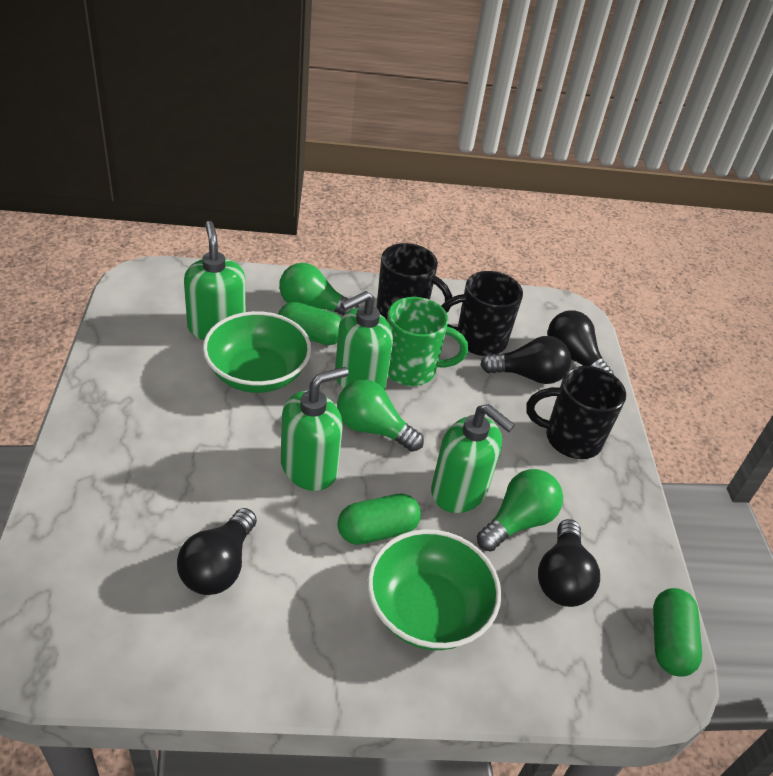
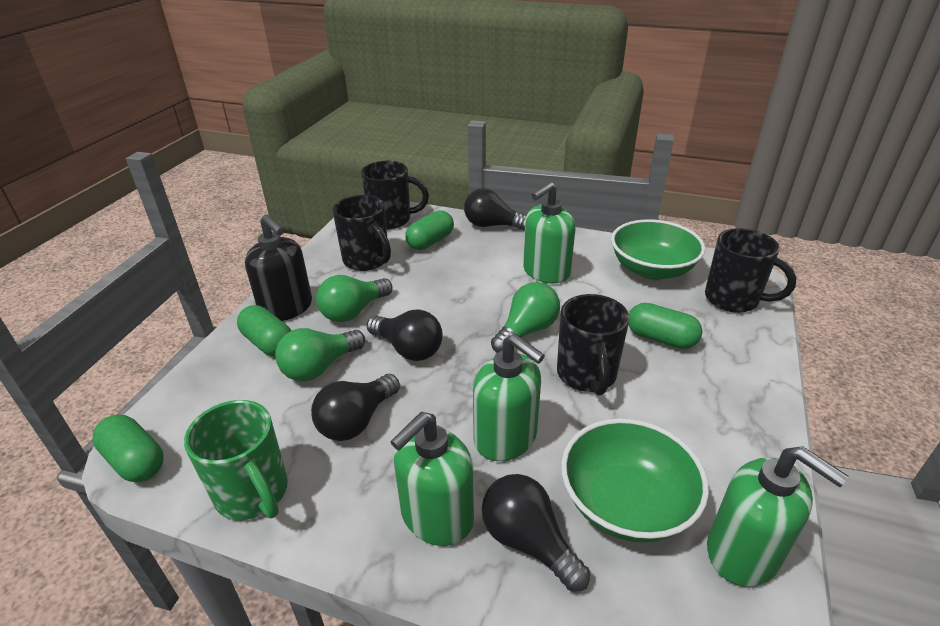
black mug: 3 -> 4
black soap dispenser: 0 -> 1
green capsule: 3 -> 4

